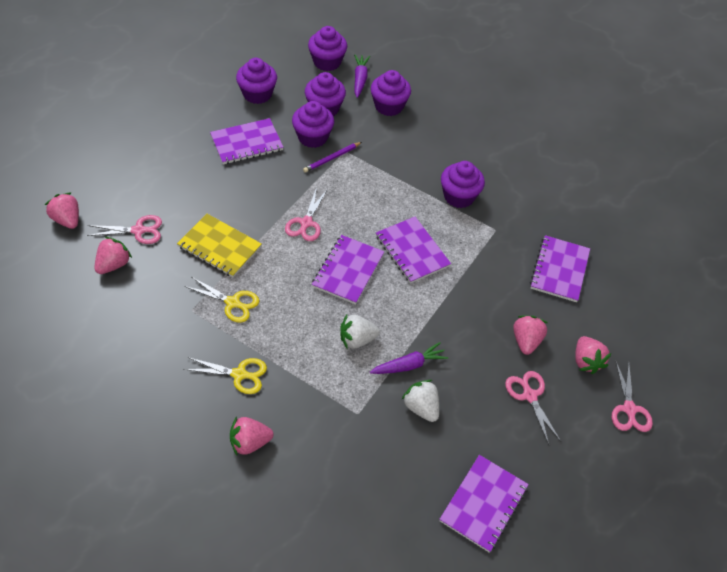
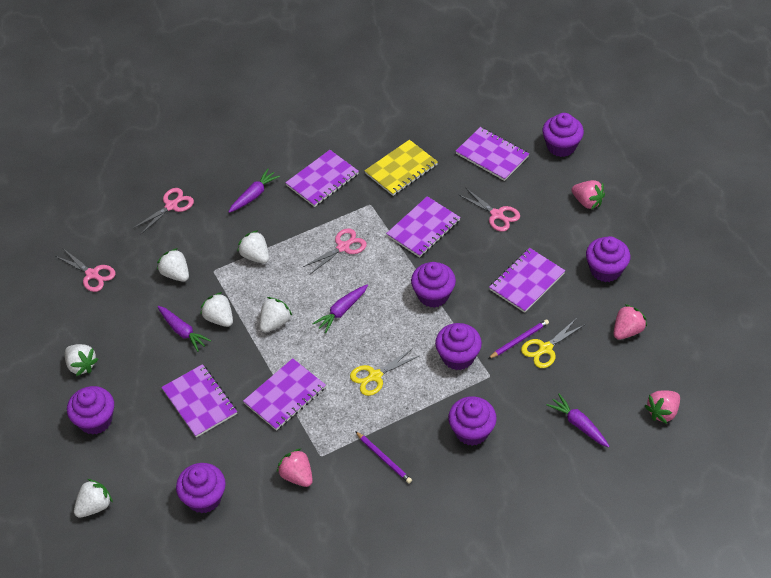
pink strawberry: 5 -> 4
purple carrot: 2 -> 4
purple cupcake: 6 -> 7
purple notebook: 5 -> 6
purple pencil: 1 -> 2
white strawberry: 2 -> 6

